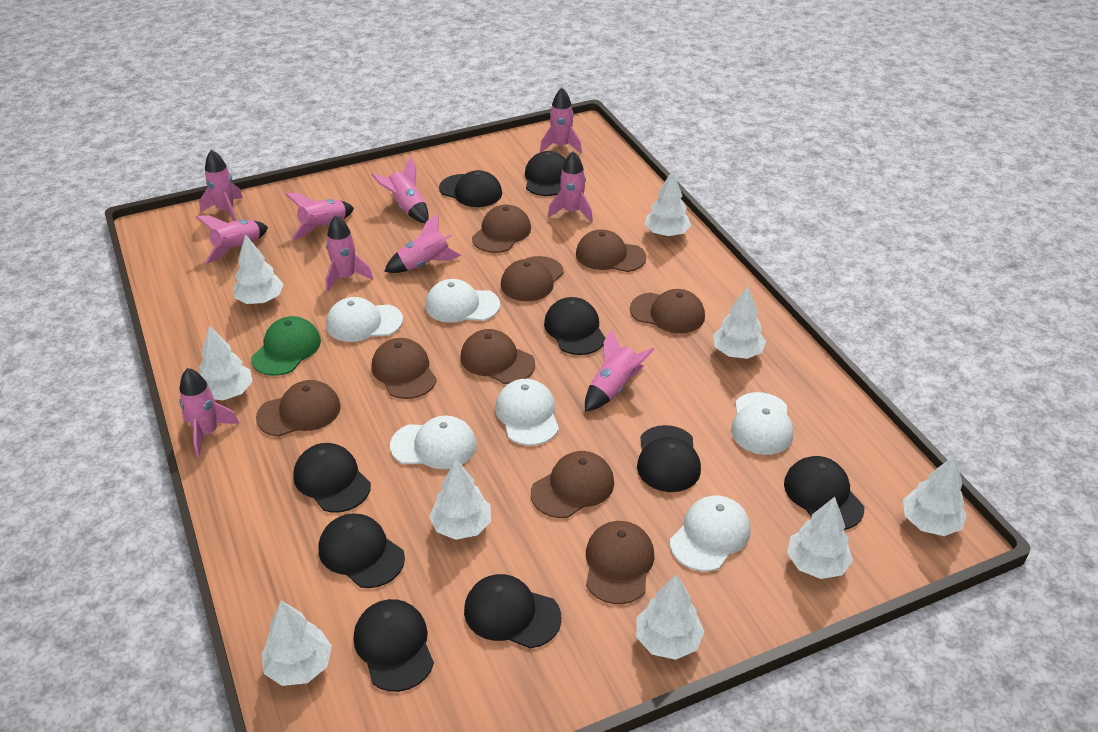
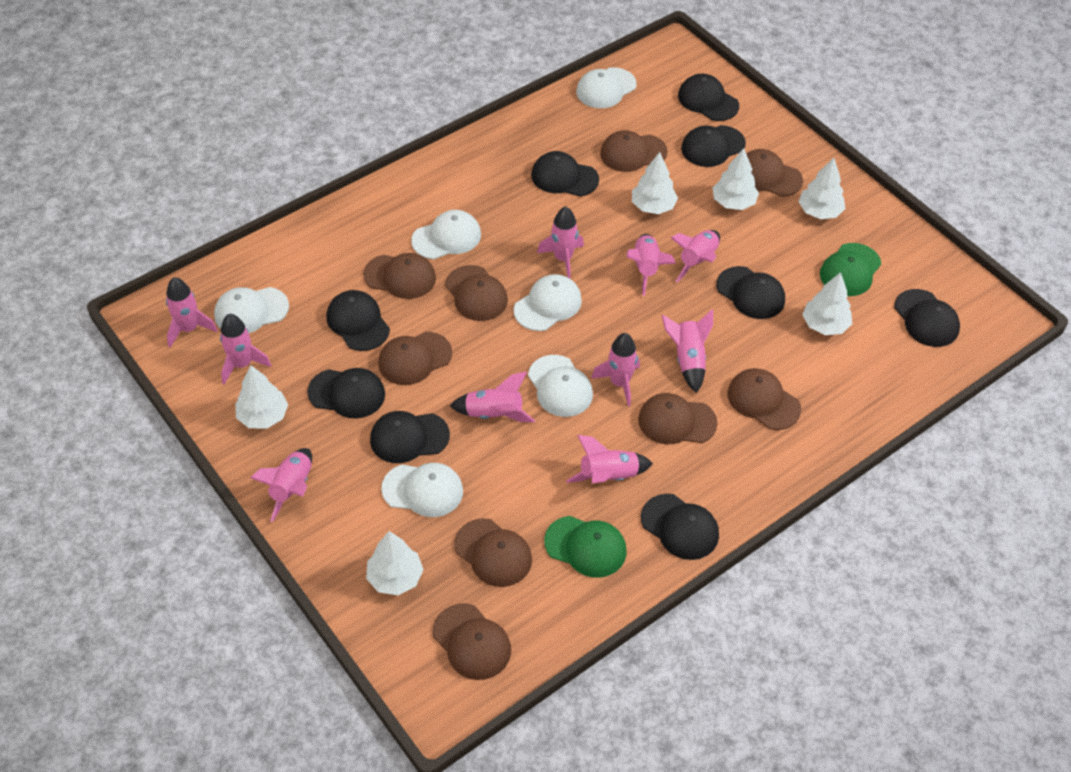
green cap: 1 -> 2
white tree: 9 -> 6

